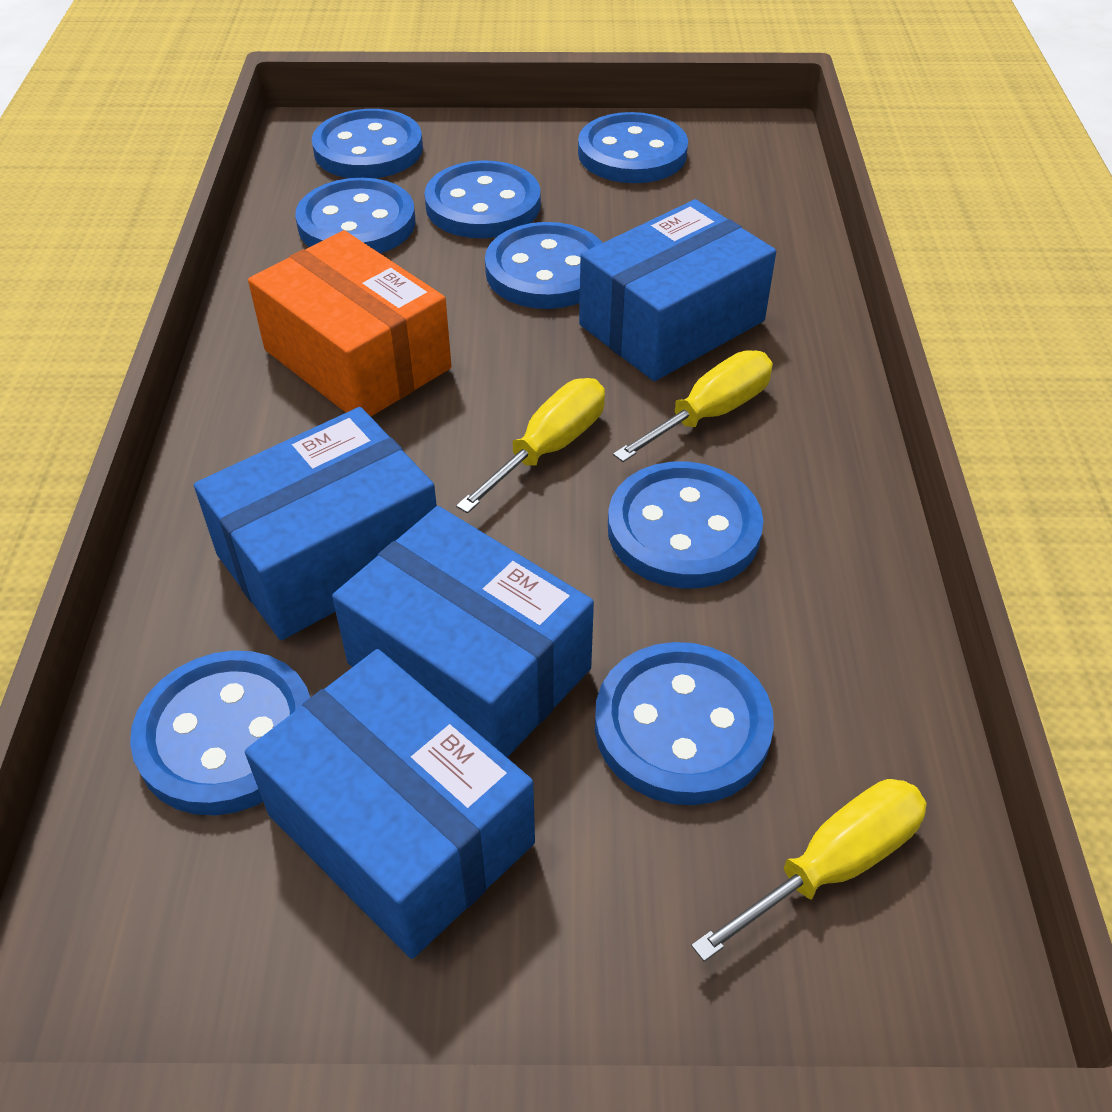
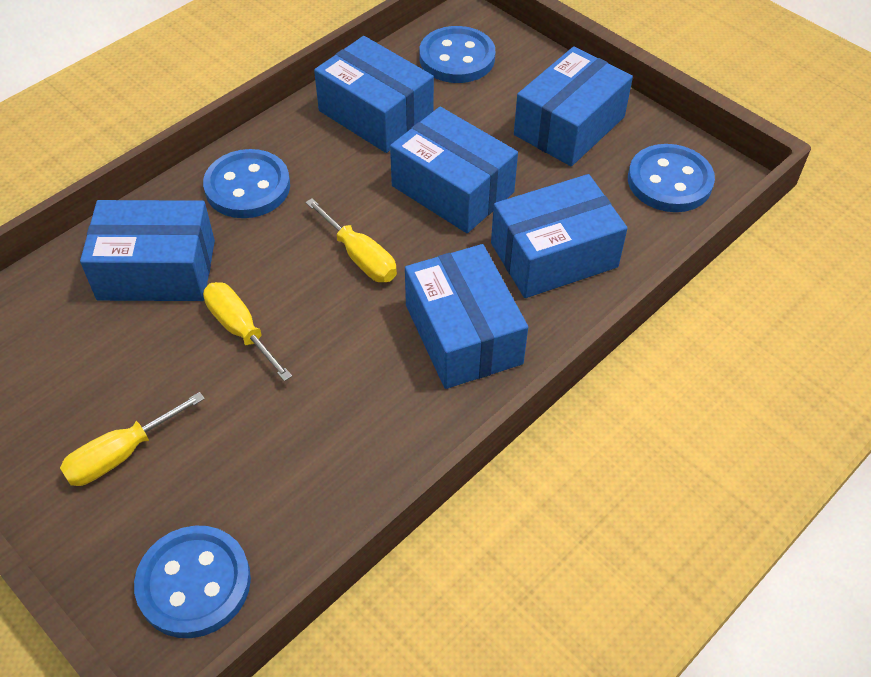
blue box: 4 -> 6
blue button: 8 -> 4
orange box: 1 -> 0

